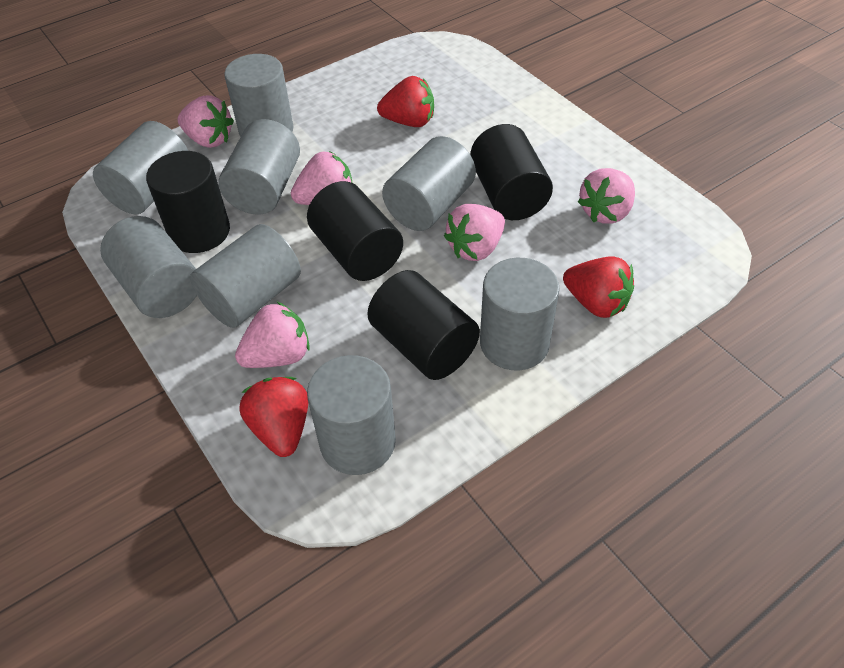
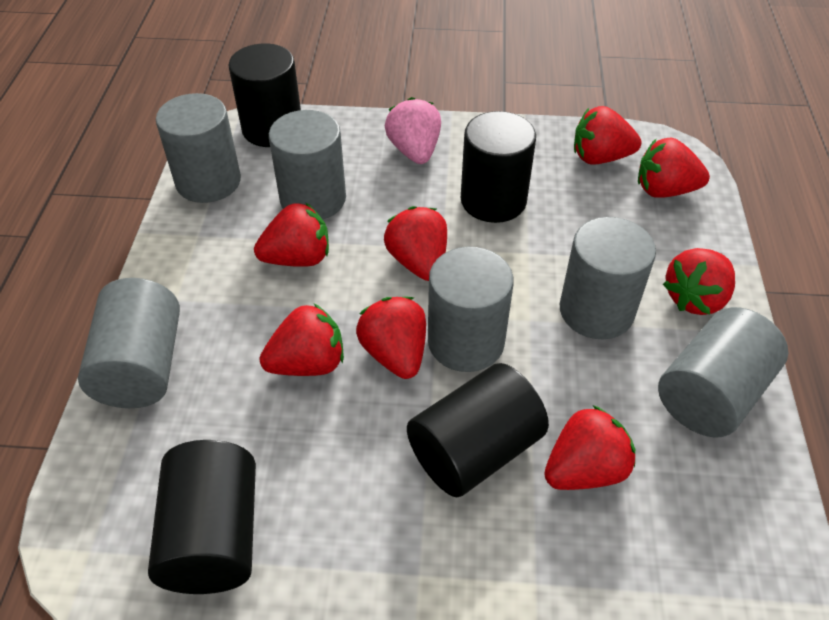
grey cylinder: 8 -> 6
pink strawberry: 5 -> 1
red strawberry: 3 -> 8

